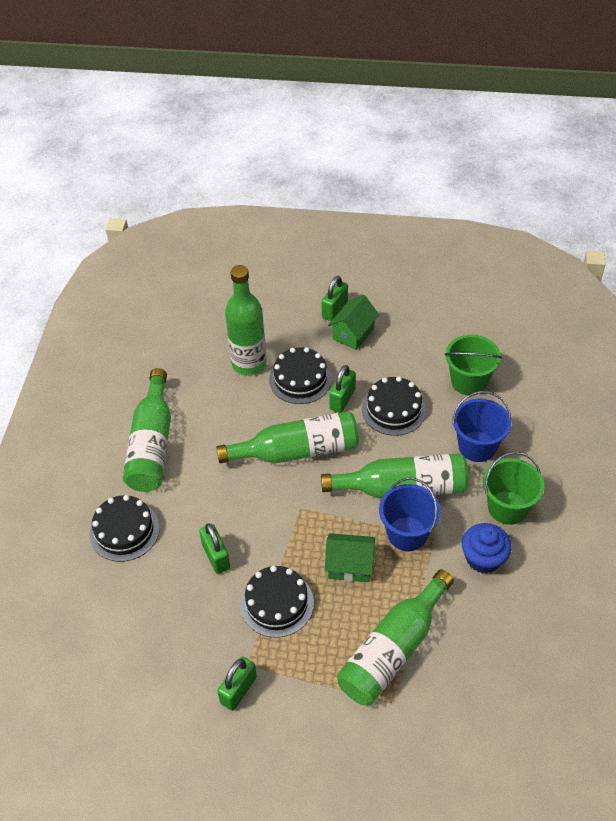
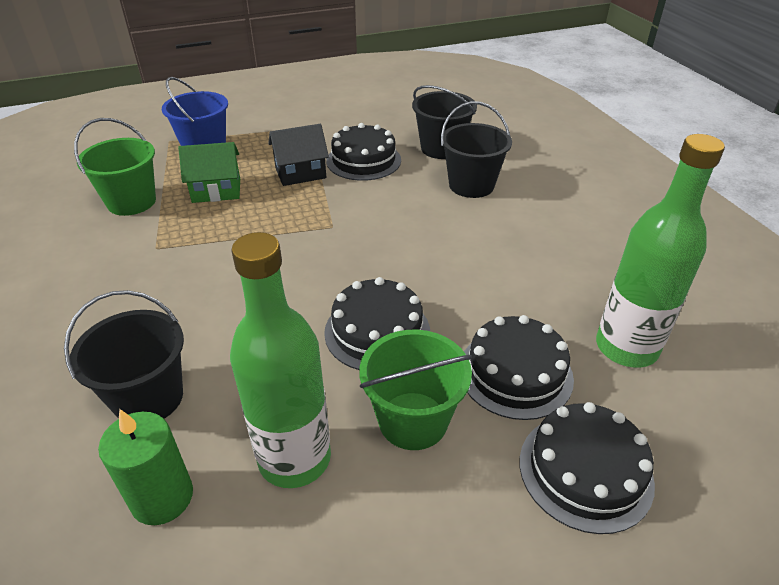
black bucket: 0 -> 3
black house: 0 -> 1
blue bucket: 2 -> 1
blue cupcake: 1 -> 0
green bottle: 5 -> 2
green candle: 0 -> 1
green house: 2 -> 1
green padlock: 4 -> 0

